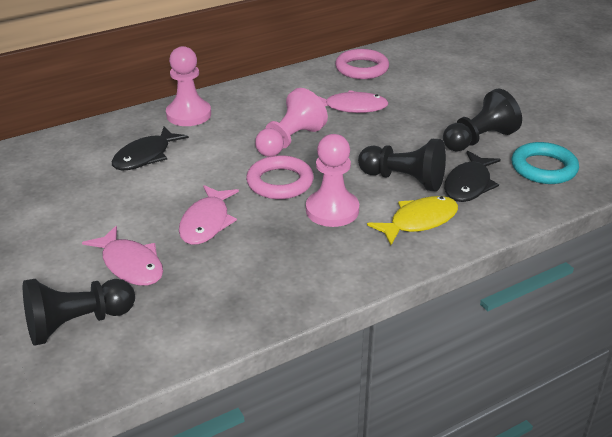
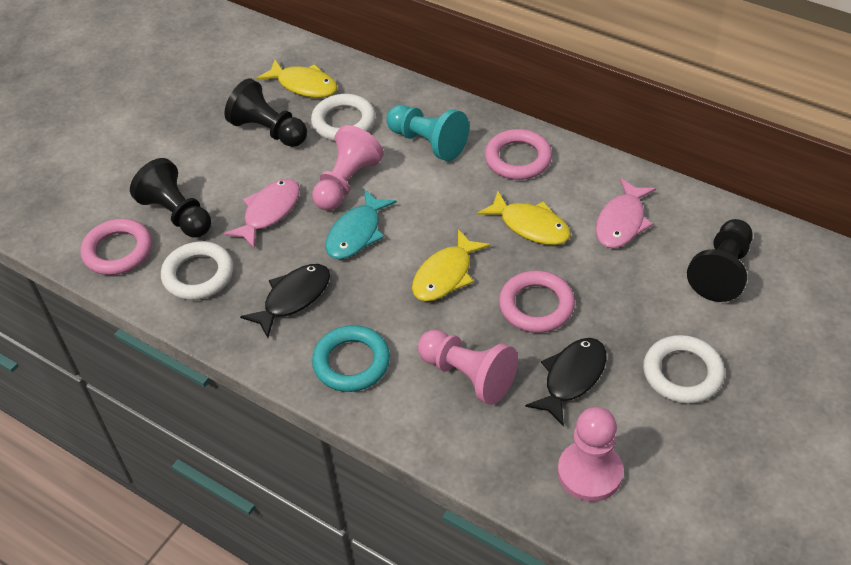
pink fish: 3 -> 2
pink ring: 2 -> 3
turquoise fish: 0 -> 1
turquoise pawn: 0 -> 1
white ring: 0 -> 3
yellow fish: 1 -> 3

